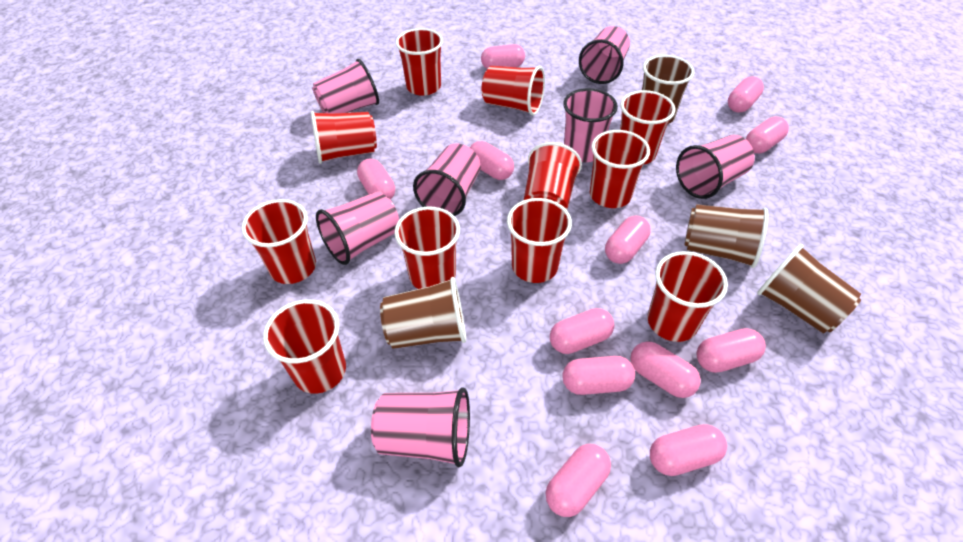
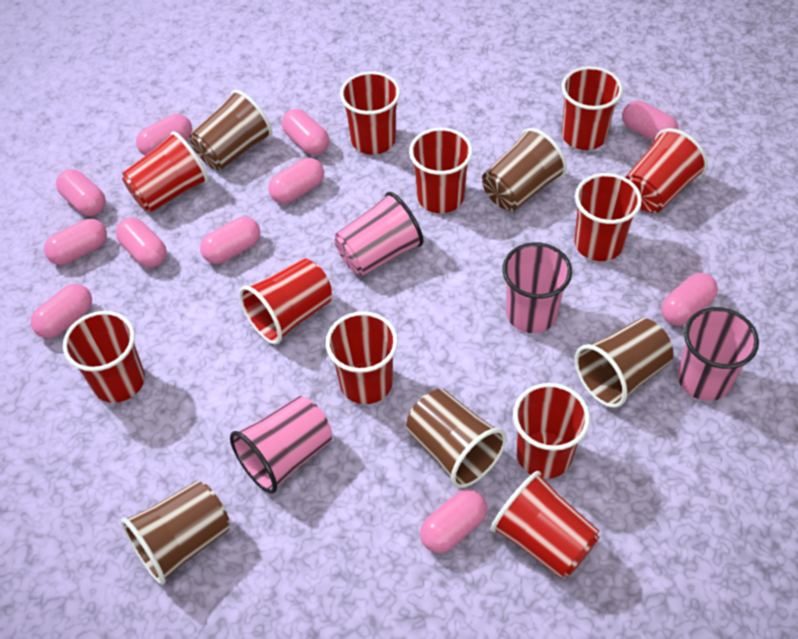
brown cup: 4 -> 5
pink capsule: 12 -> 11
pink cup: 7 -> 4

